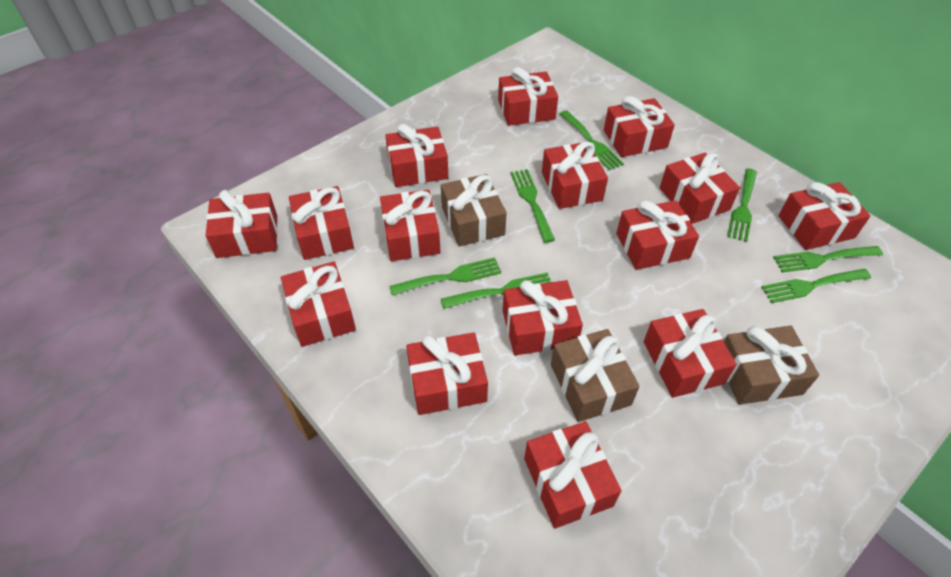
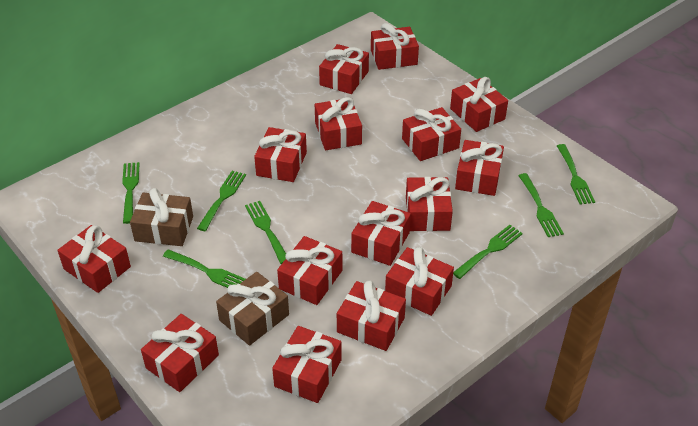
brown gift: 3 -> 2

